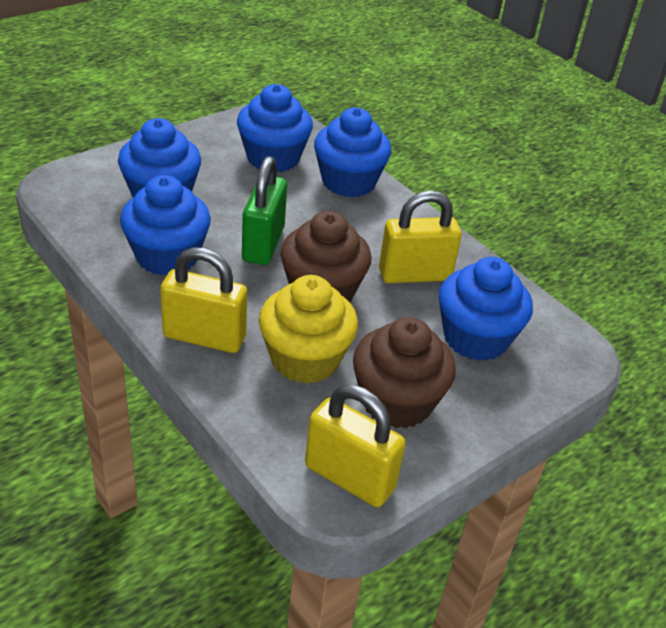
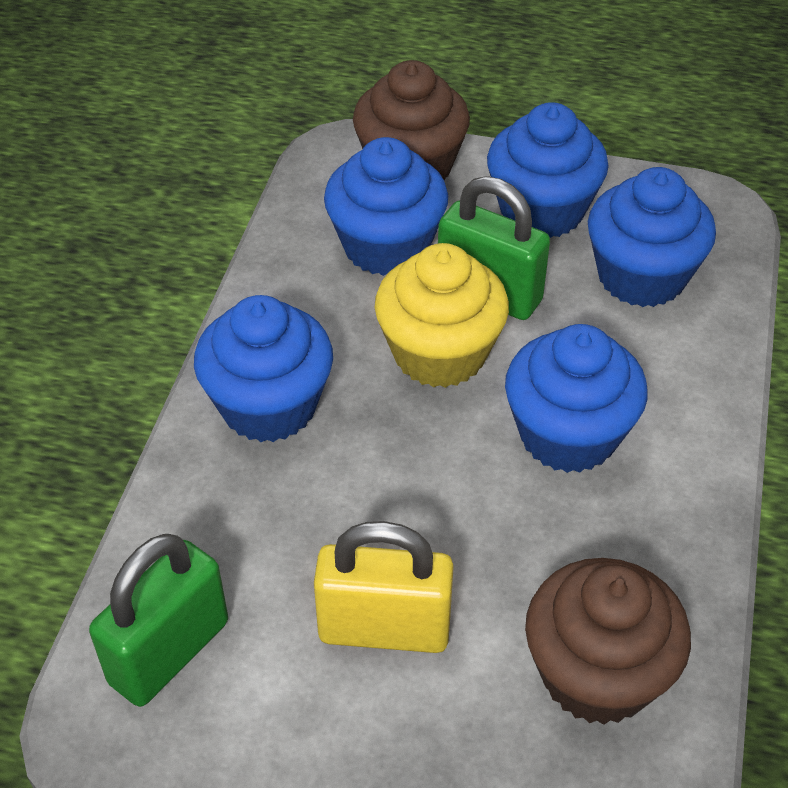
green padlock: 1 -> 2
yellow padlock: 3 -> 1

